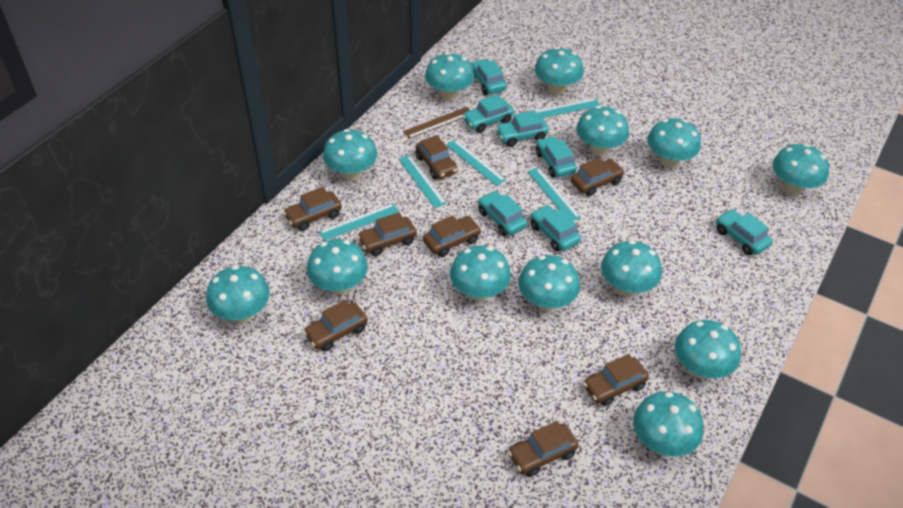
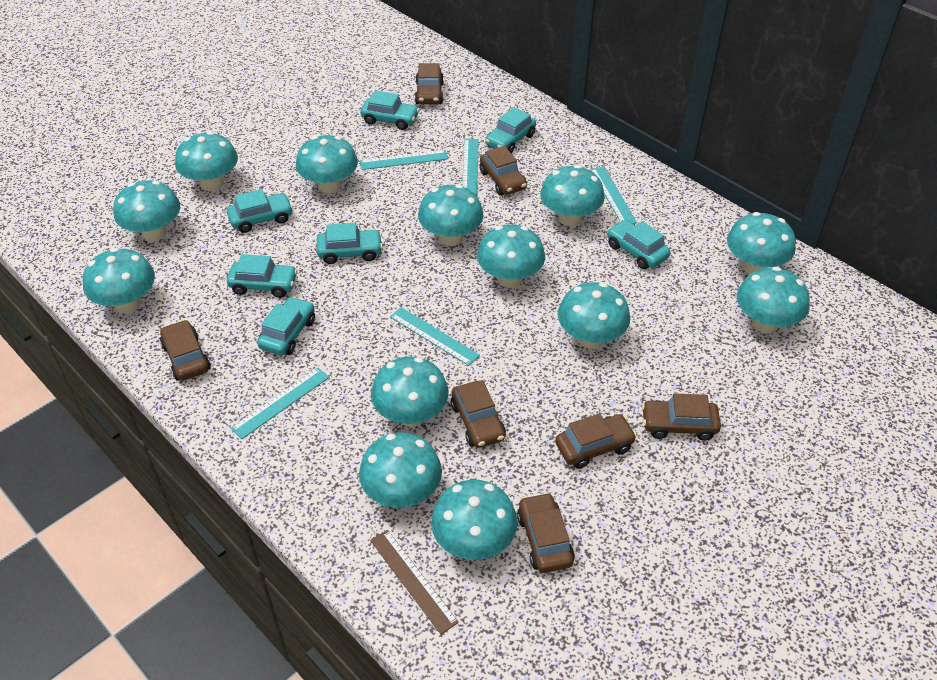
brown car: 8 -> 7

